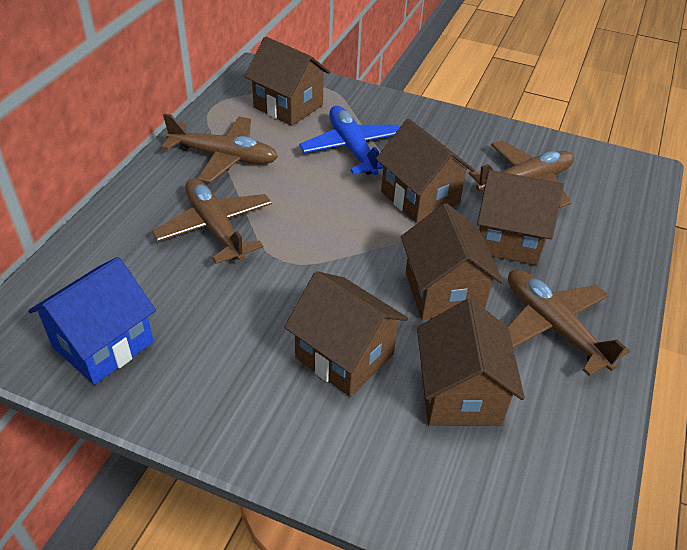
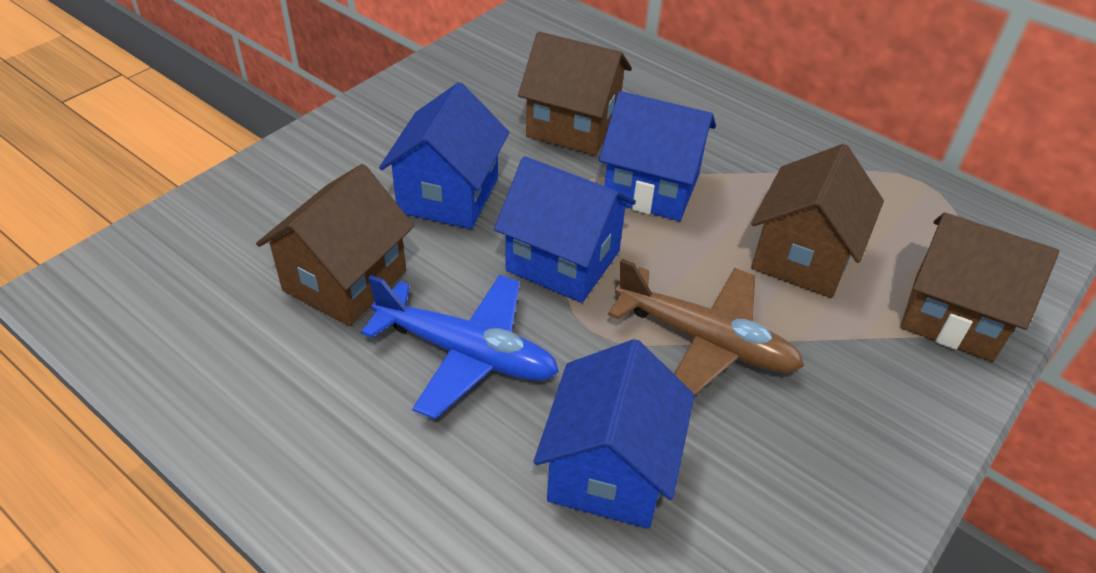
blue house: 1 -> 4
brown house: 6 -> 4
brown plane: 4 -> 1

